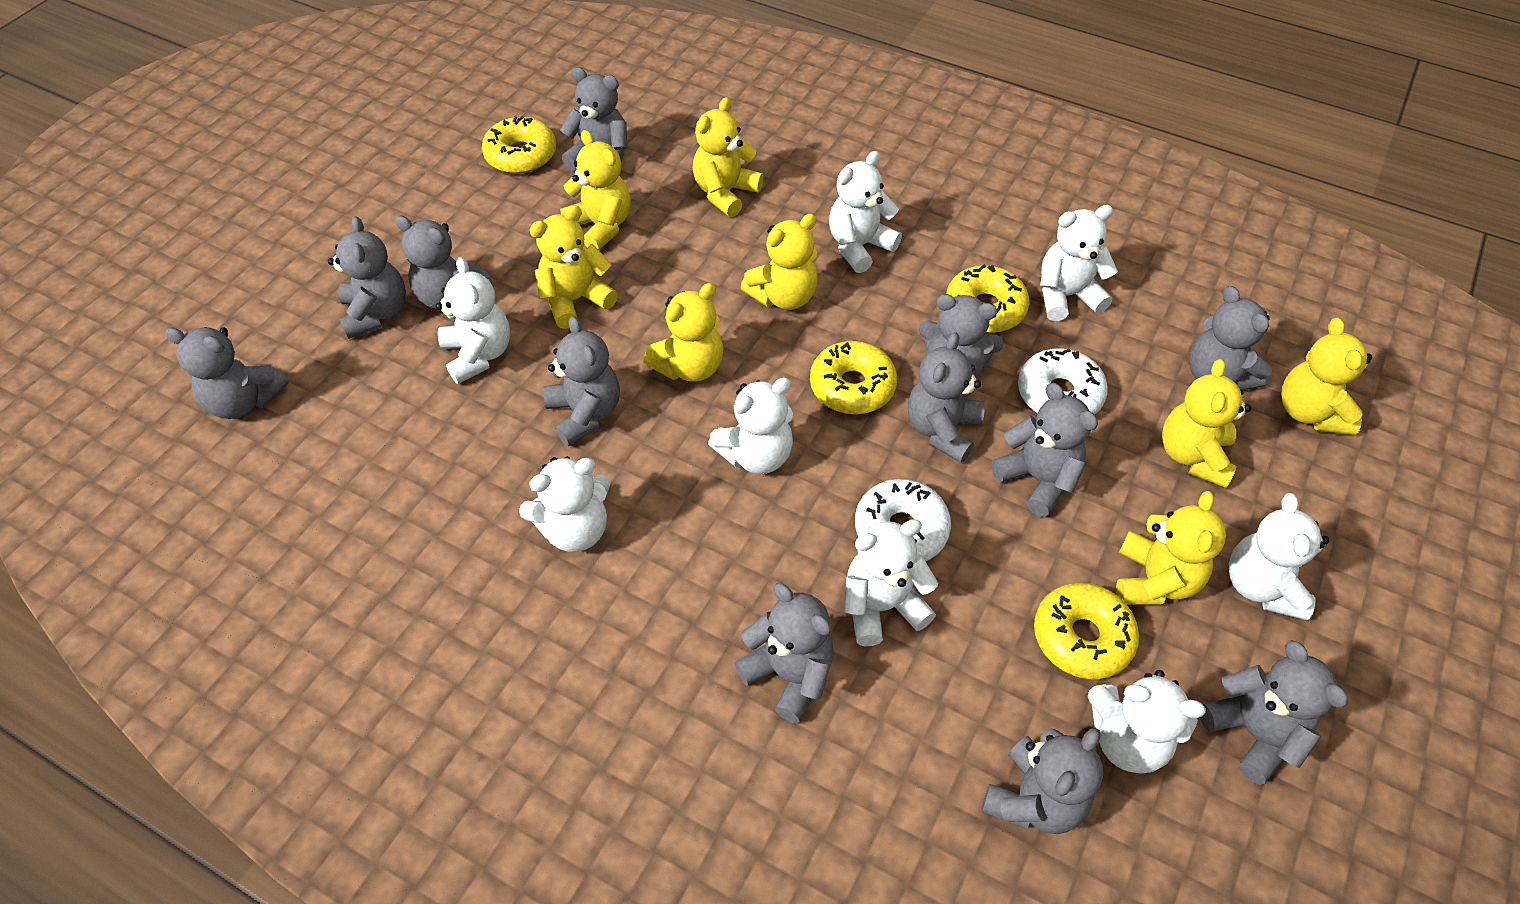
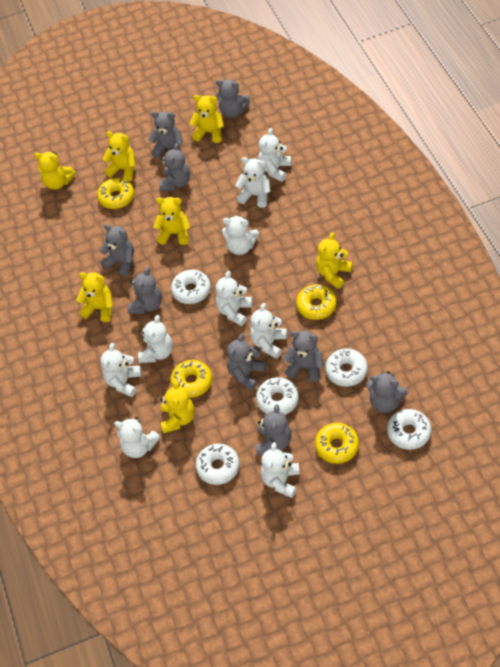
grey teddy bear: 12 -> 9
white donut: 2 -> 5
white teddy bear: 8 -> 9
yellow teddy bear: 8 -> 7

